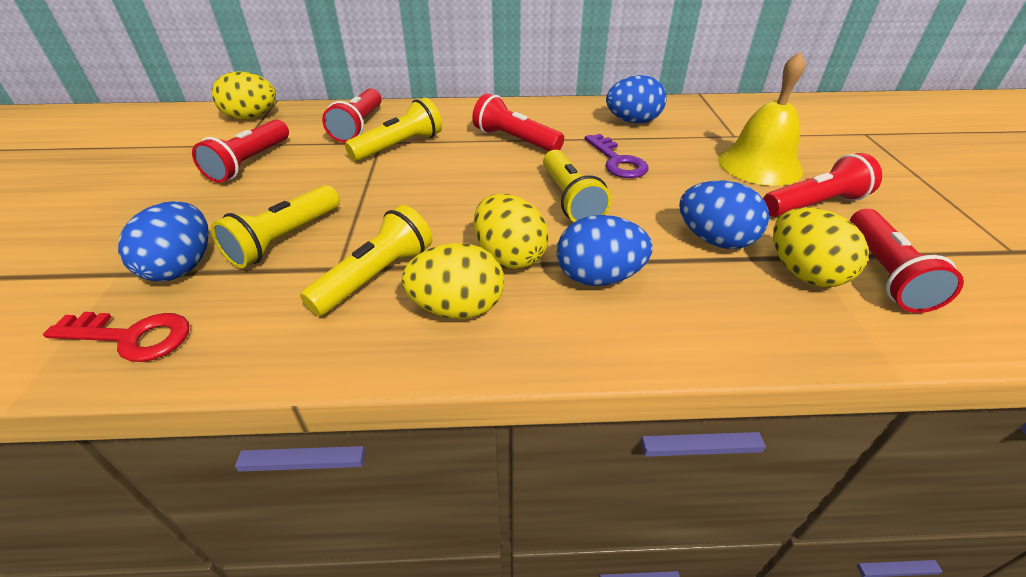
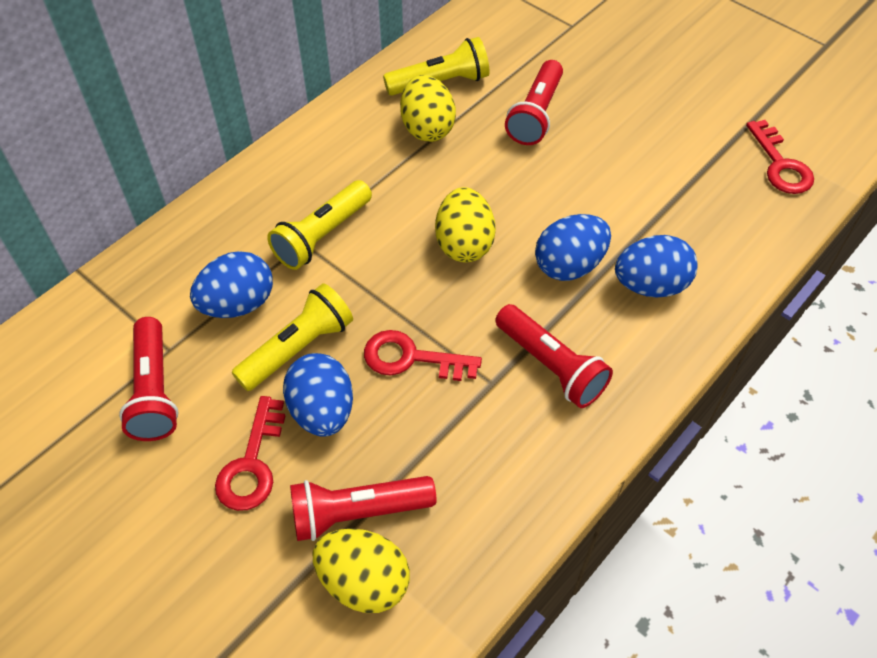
purple key: 1 -> 0
red flashlight: 5 -> 4
red key: 1 -> 3
yellow bell: 1 -> 0
yellow egg: 4 -> 3
yellow flashlight: 4 -> 3

